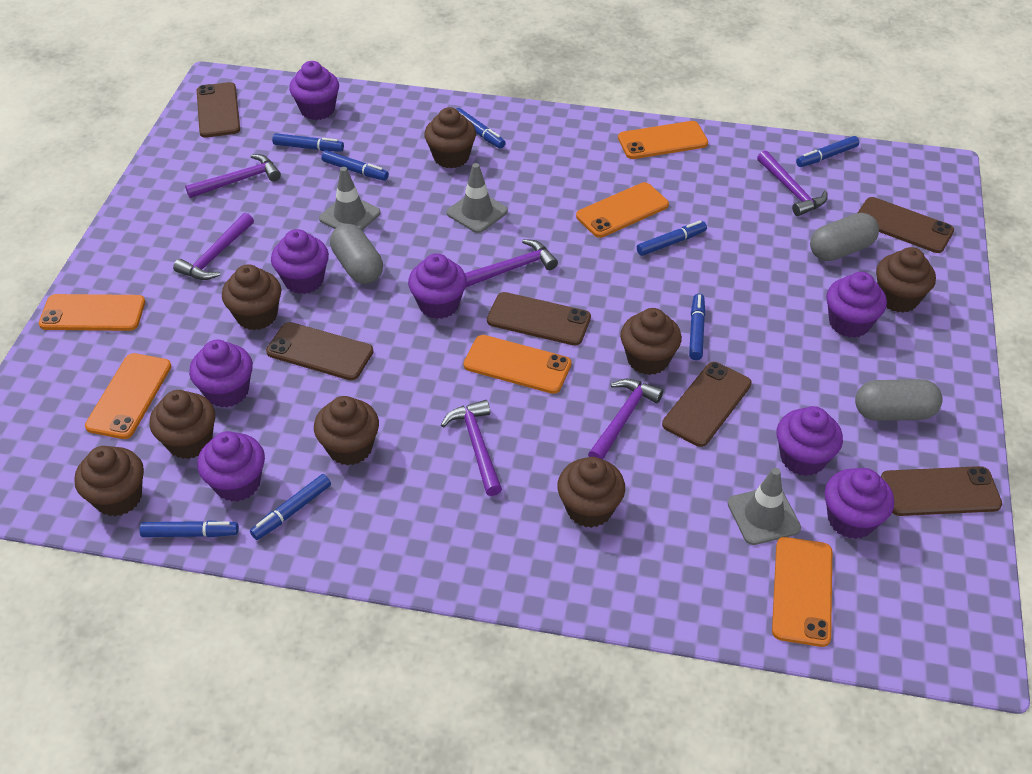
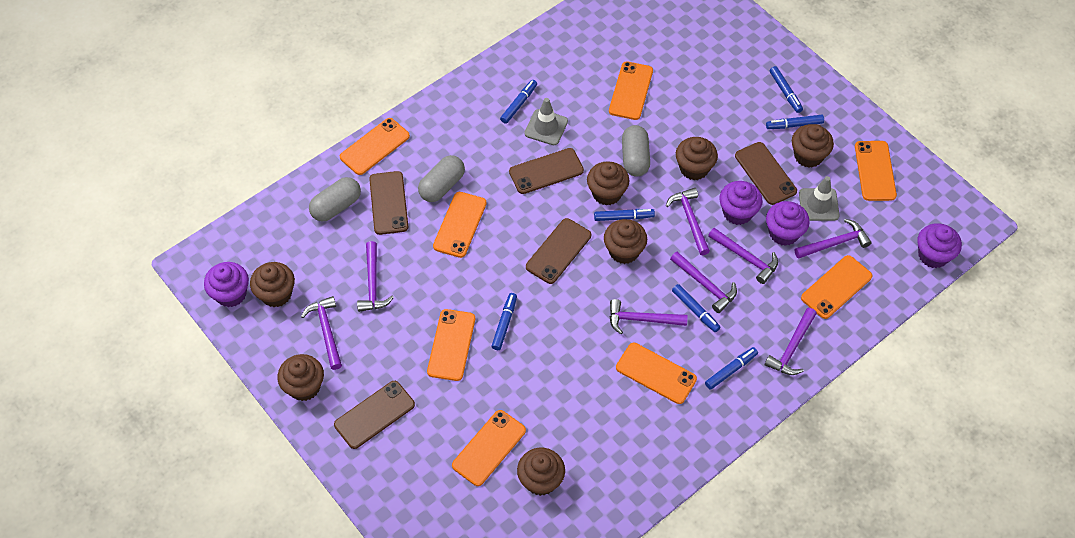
blue marker: 8 -> 7
brown cupcake: 8 -> 7
brown phone: 6 -> 5
grey traffic cone: 3 -> 2
orange phone: 6 -> 8
purple cupcake: 8 -> 4
purple hammer: 6 -> 8

